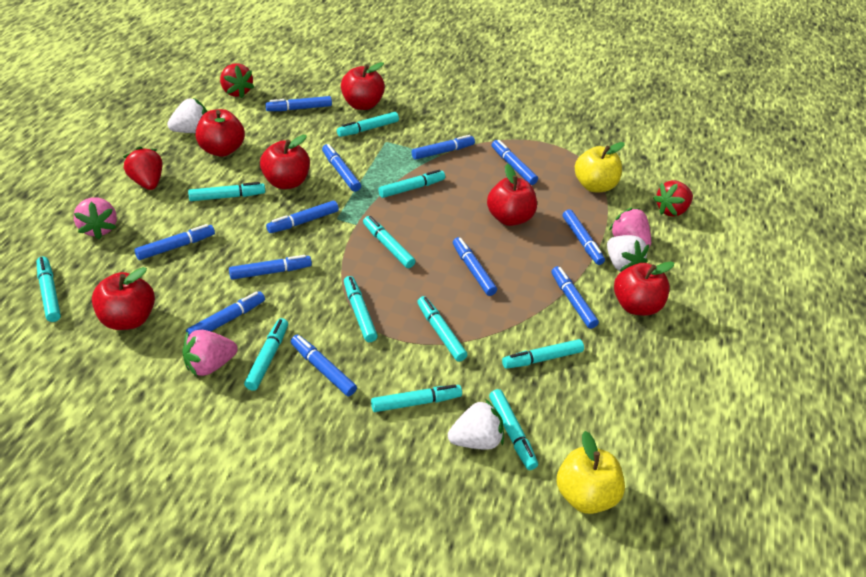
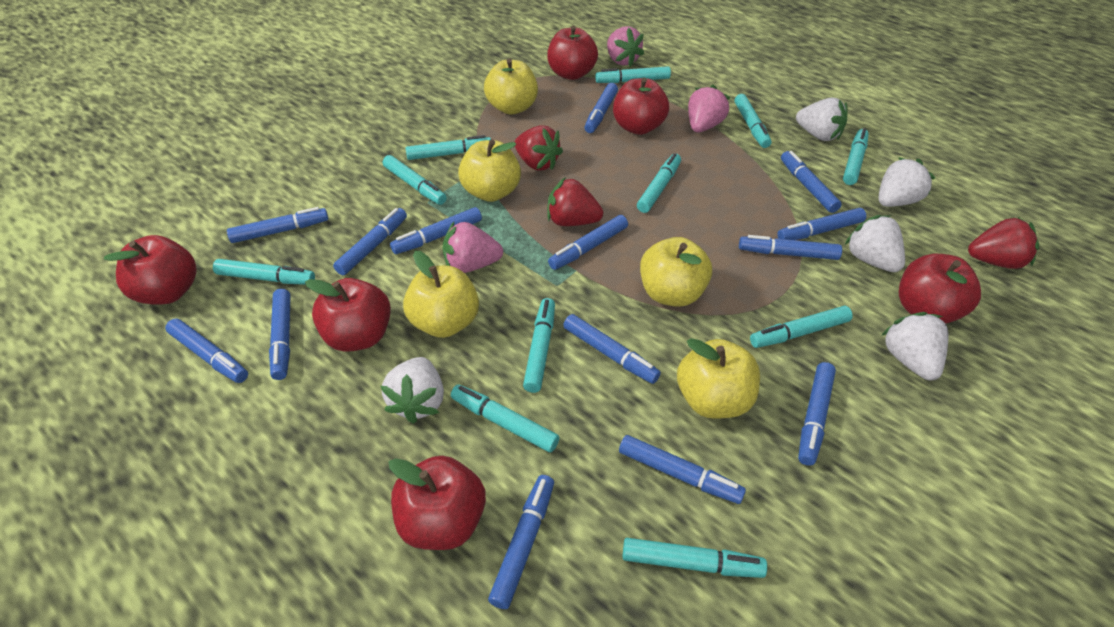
blue marker: 12 -> 14
white strawberry: 3 -> 5
yellow apple: 2 -> 5

